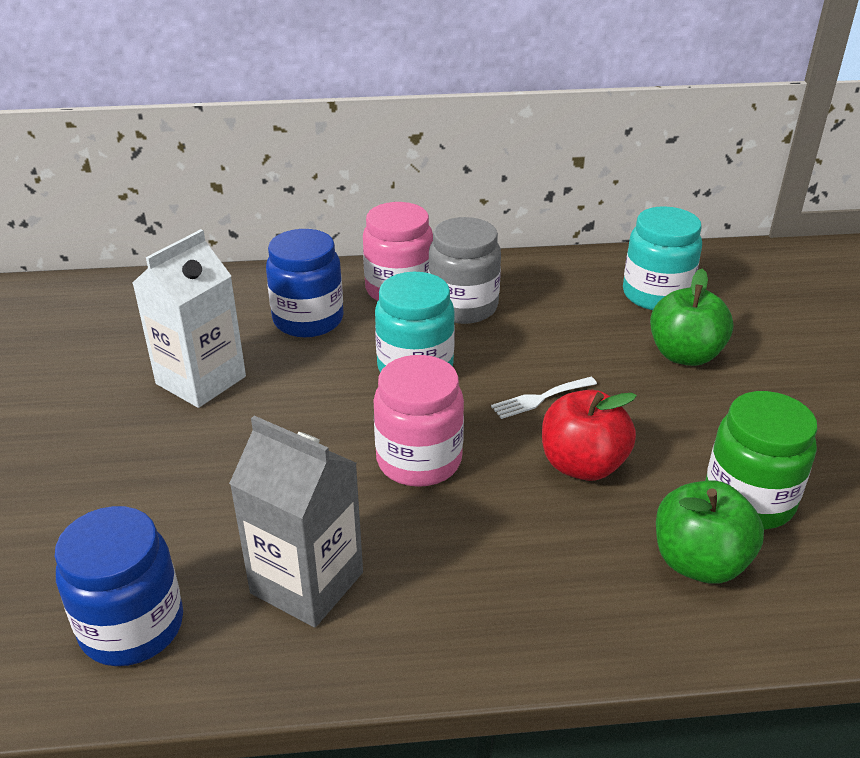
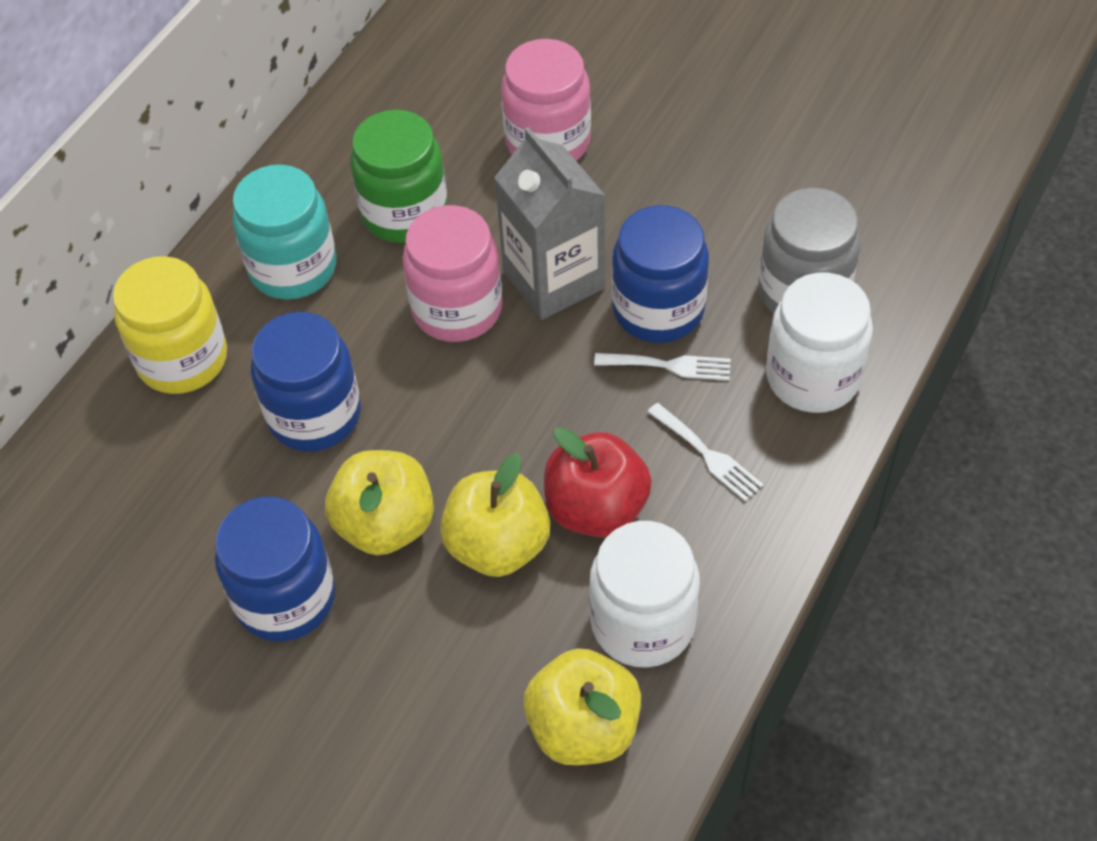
blue jar: 2 -> 3
green apple: 2 -> 0
turquoise jar: 2 -> 1
white carton: 1 -> 0
white fork: 1 -> 2
white jar: 0 -> 2
yellow apple: 0 -> 3
yellow jar: 0 -> 1

